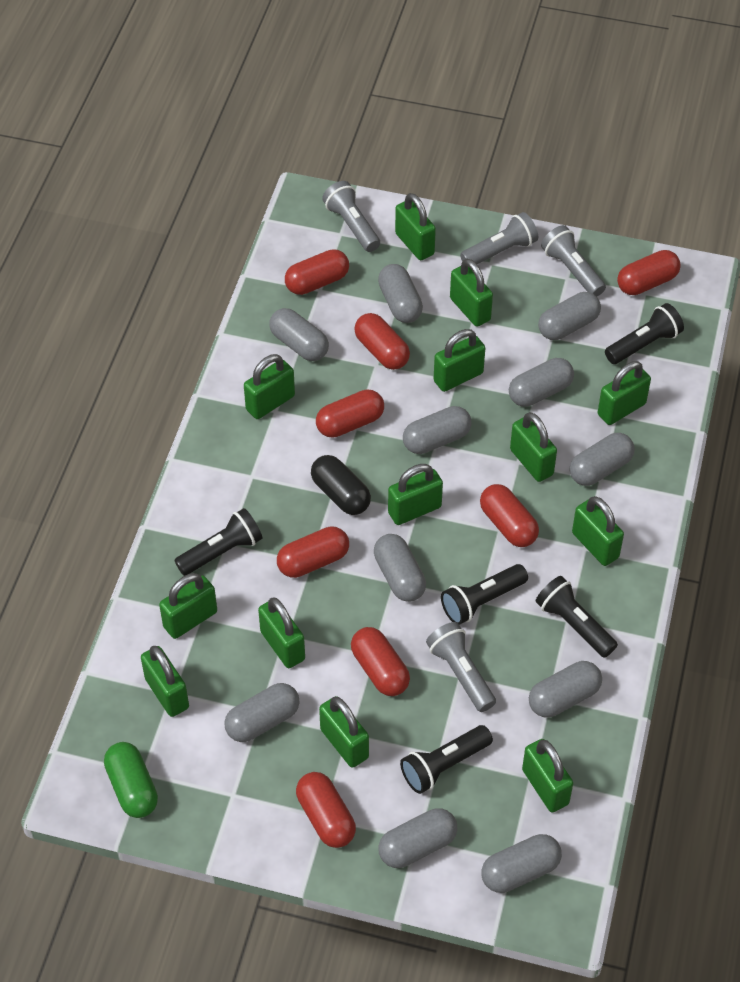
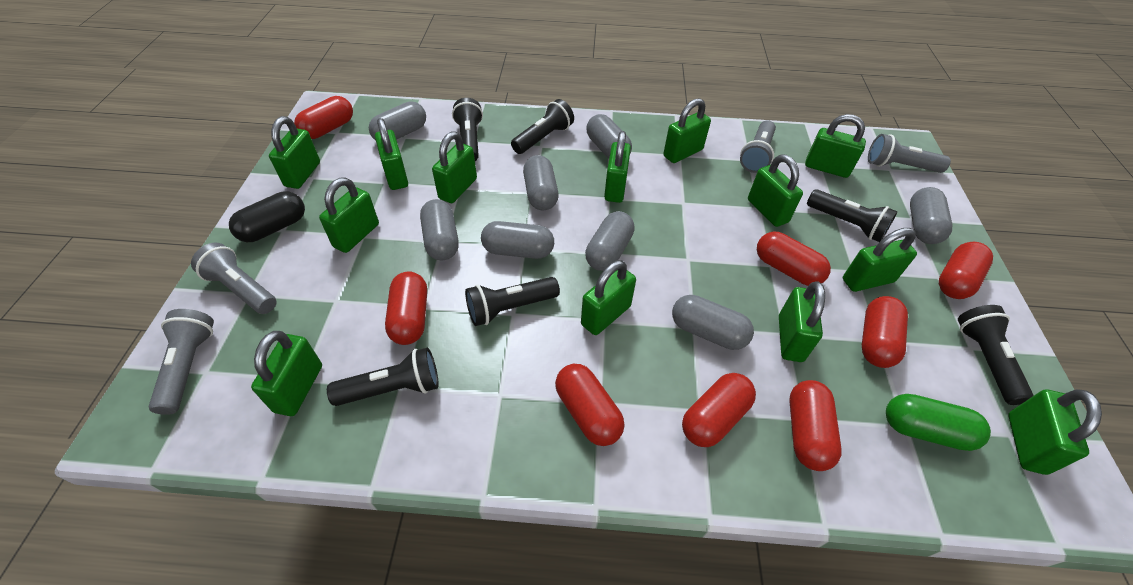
black flashlight: 5 -> 6
grey capsule: 11 -> 8

